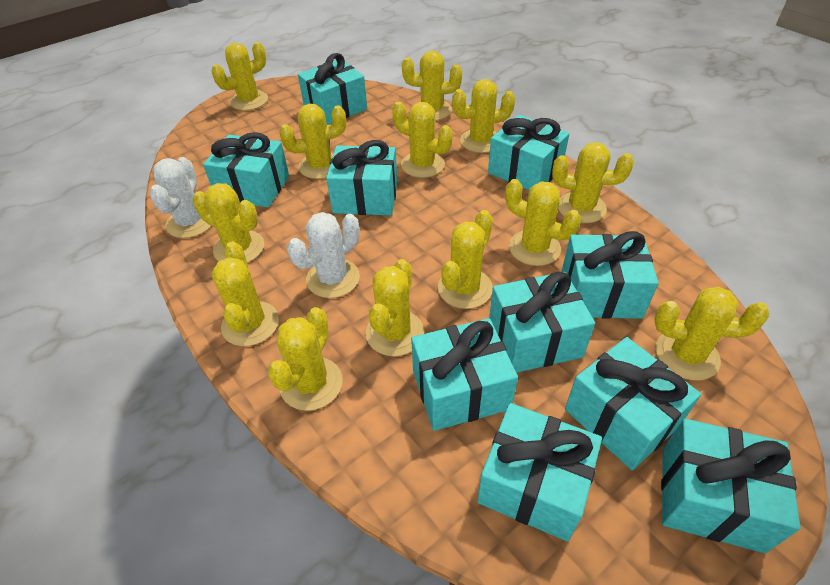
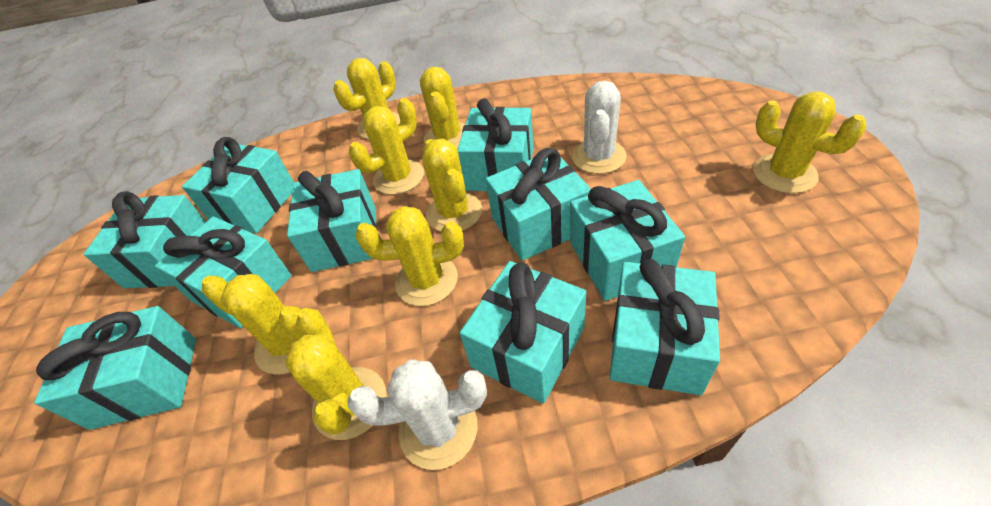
yellow cactus: 13 -> 8

